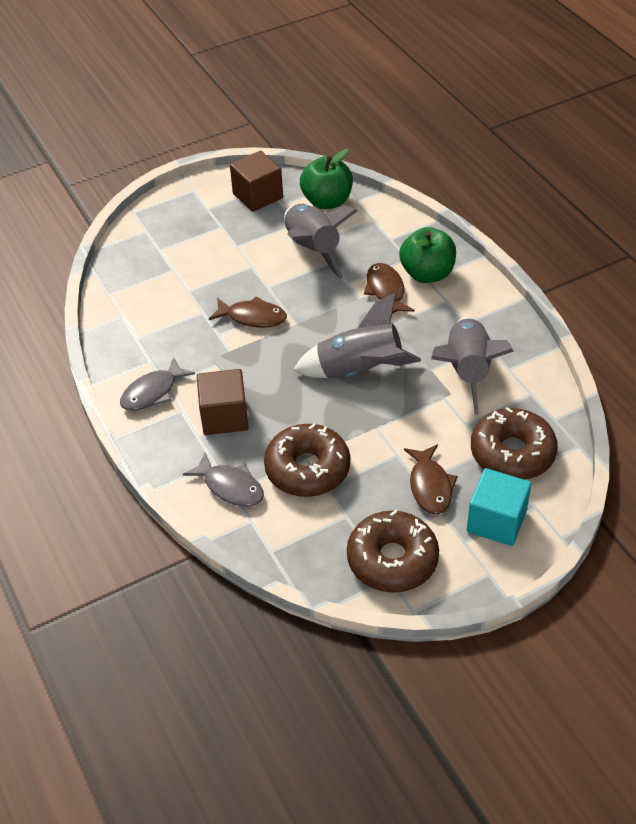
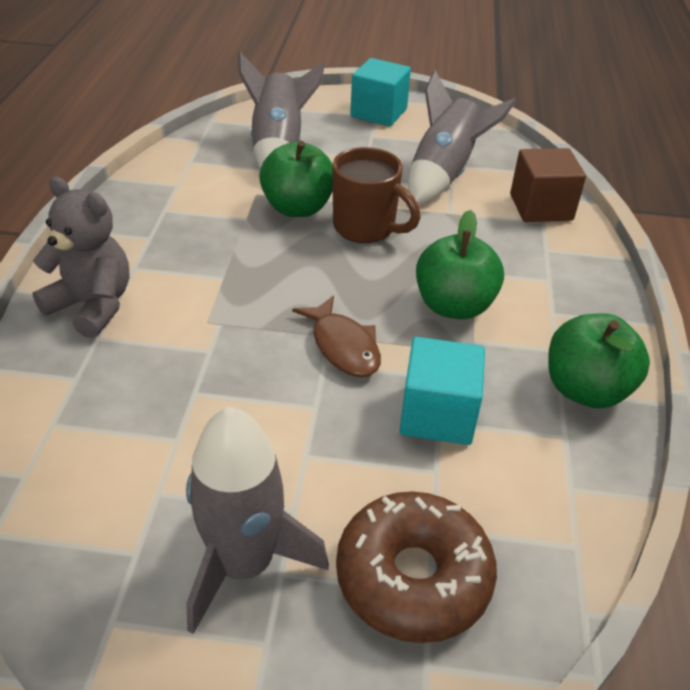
brown cube: 2 -> 1
brown donut: 3 -> 1
brown fish: 3 -> 1
brown mug: 0 -> 1
green apple: 2 -> 3
grey fish: 2 -> 0
grey teddy bear: 0 -> 1
turquoise cube: 1 -> 2

